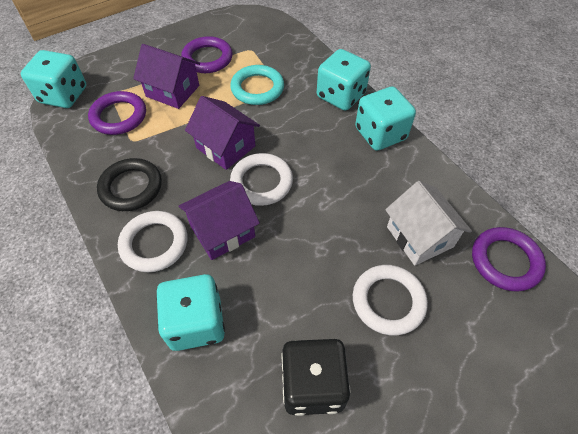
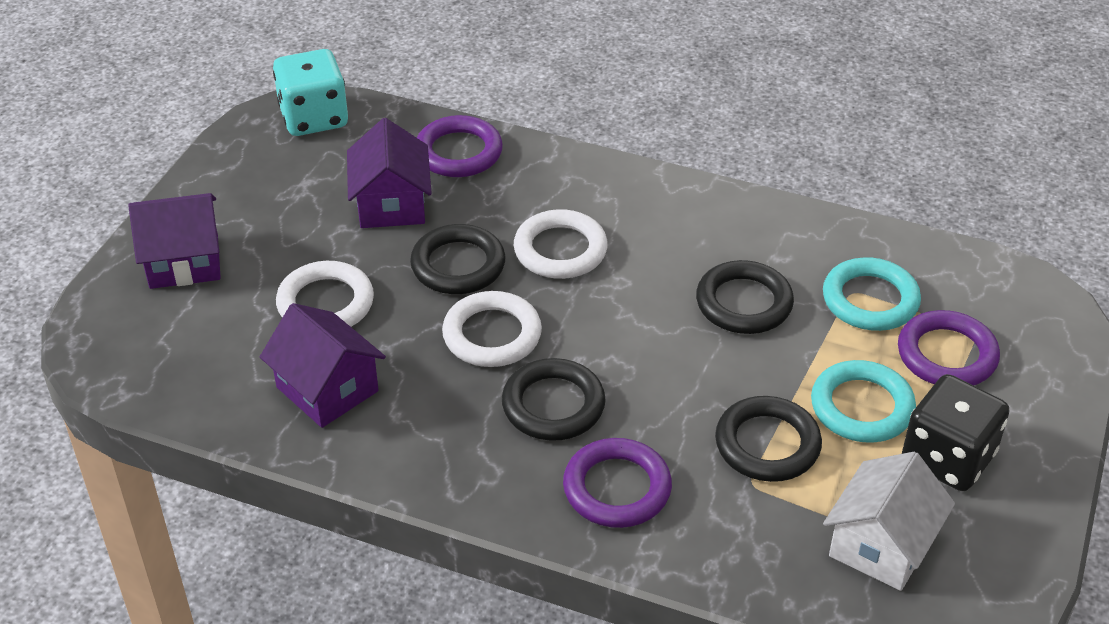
black ring: 1 -> 4
turquoise dice: 4 -> 1
turquoise ring: 1 -> 2

